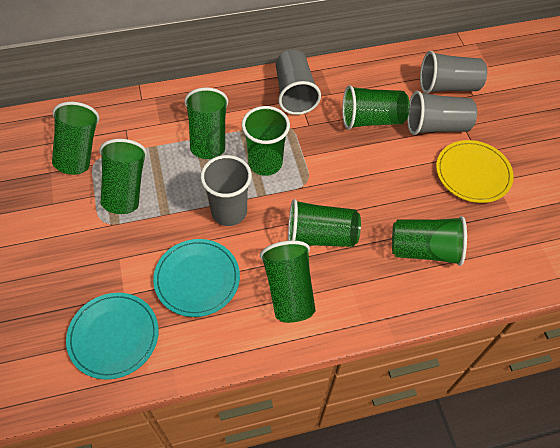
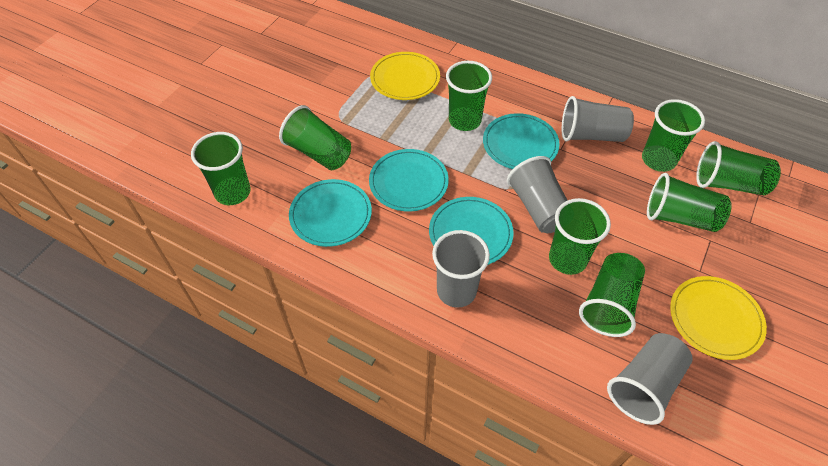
turquoise plate: 2 -> 4
yellow plate: 1 -> 2

